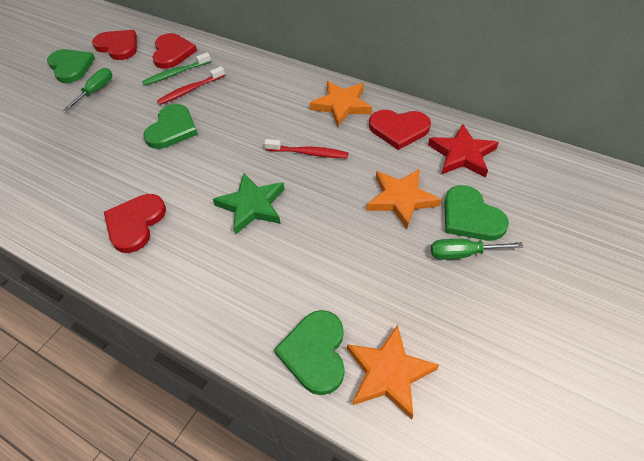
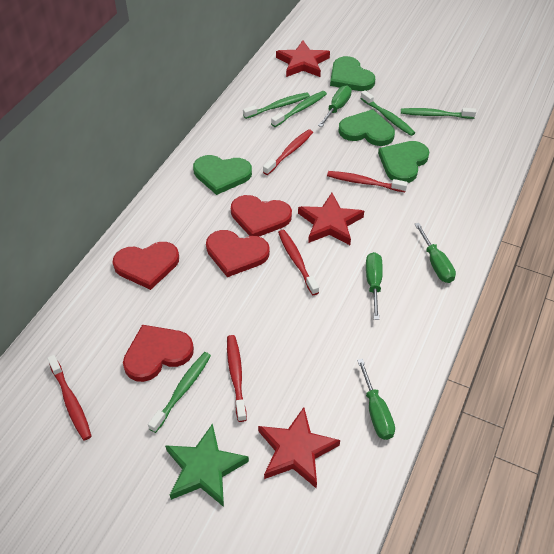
green screwdriver: 2 -> 4
green toothbrush: 1 -> 5
orange star: 3 -> 0
red star: 1 -> 3
red toothbrush: 2 -> 5

